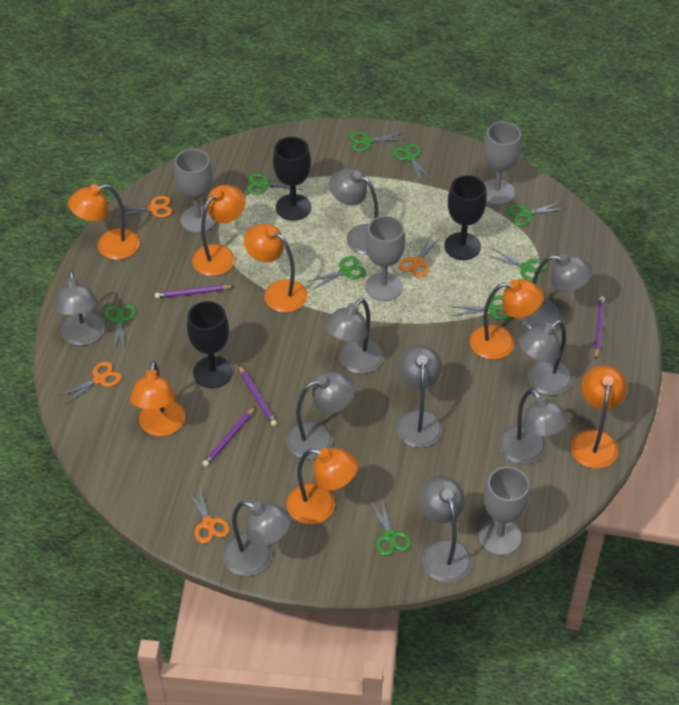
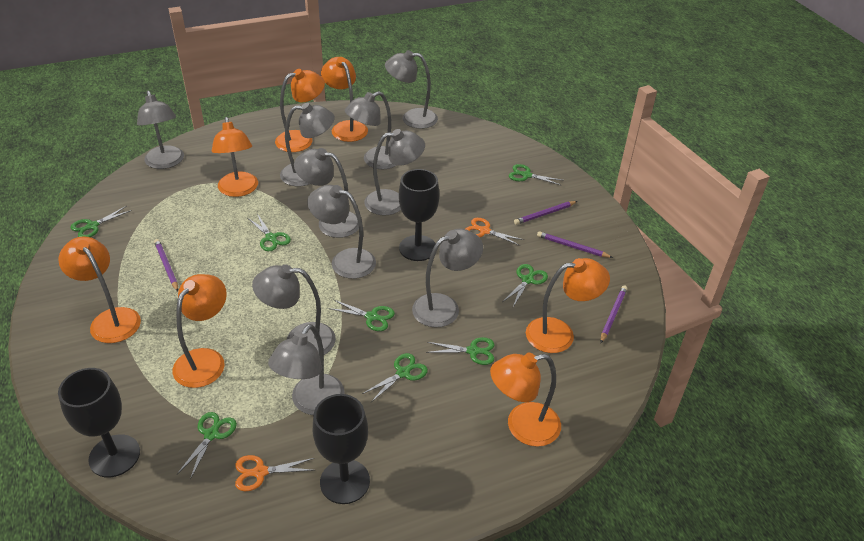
green scissors: 9 -> 8
grey goblet: 4 -> 0
orange scissors: 4 -> 2

